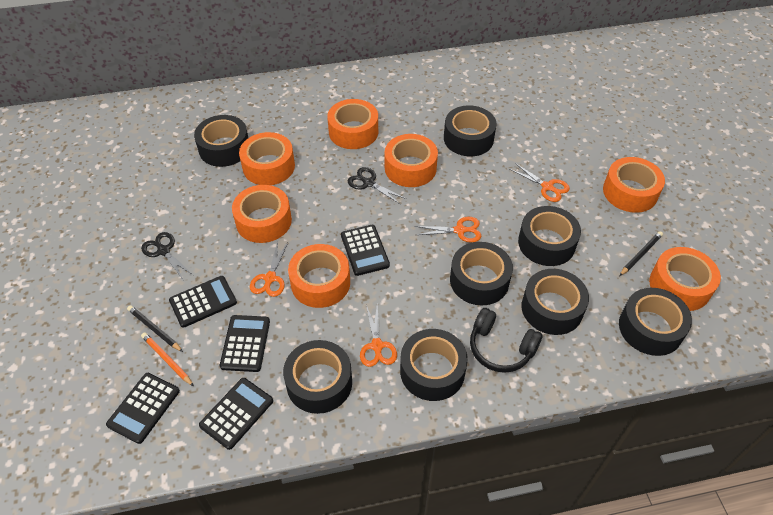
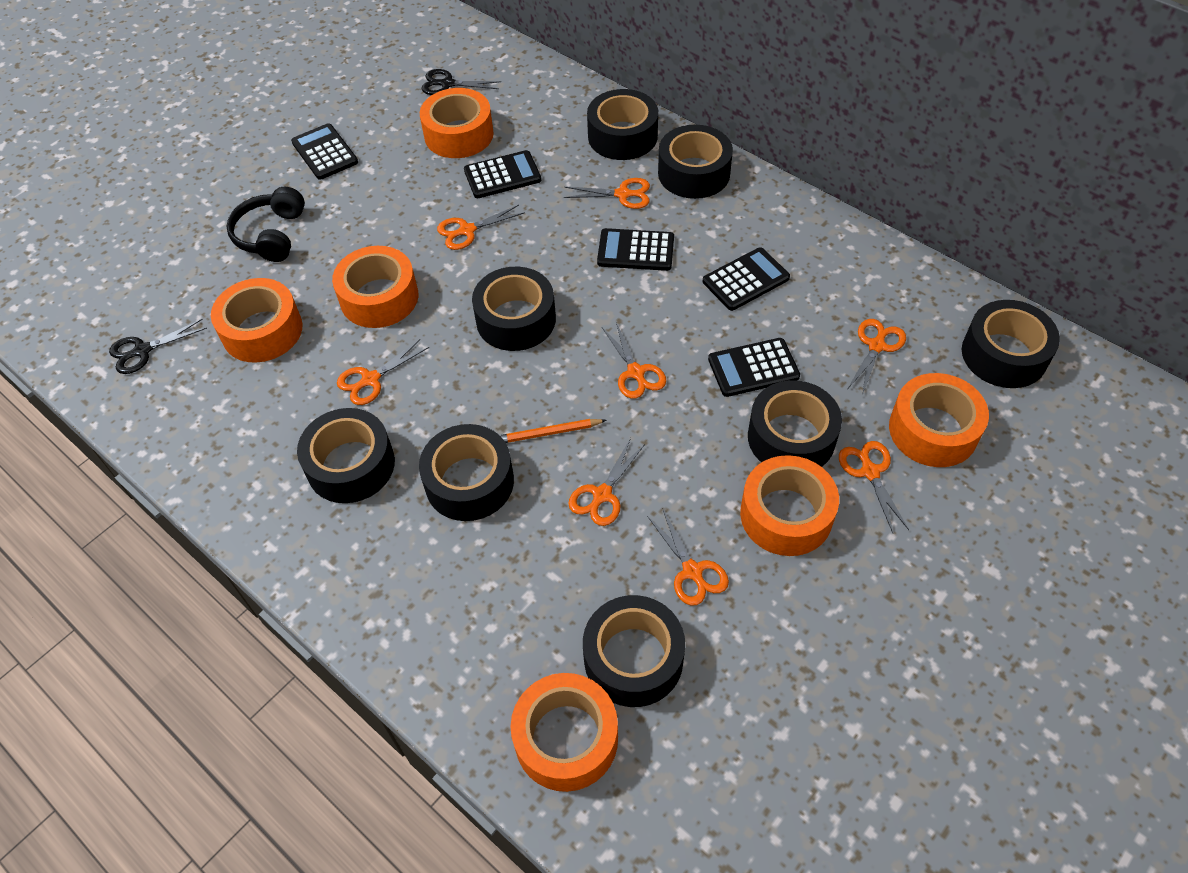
black pencil: 2 -> 0
orange scissors: 4 -> 8
orange tape: 7 -> 6

